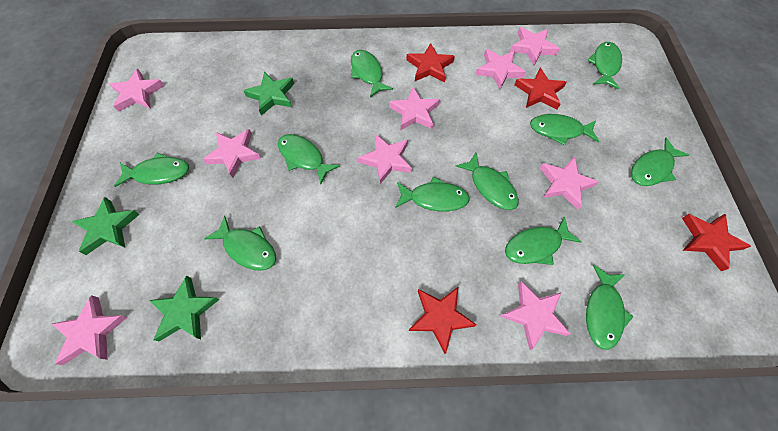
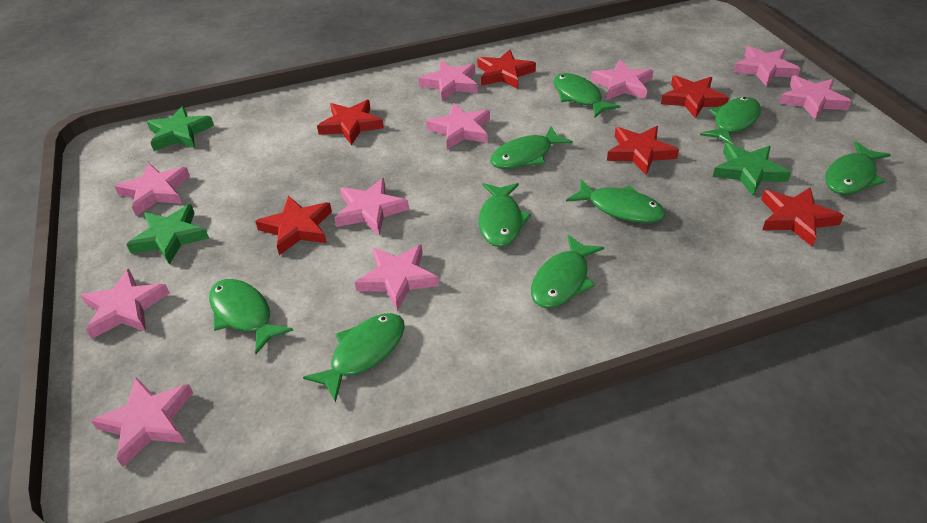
green fish: 11 -> 9
pink star: 9 -> 10
red star: 4 -> 6

